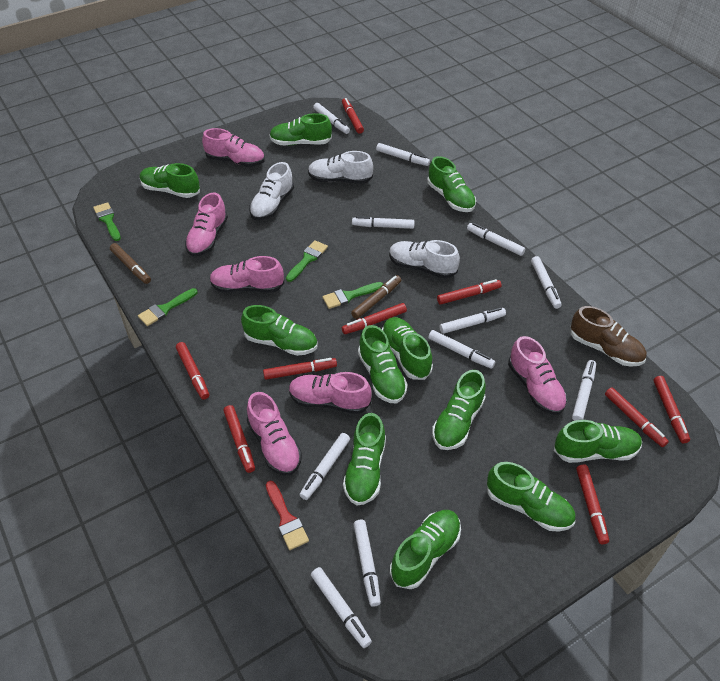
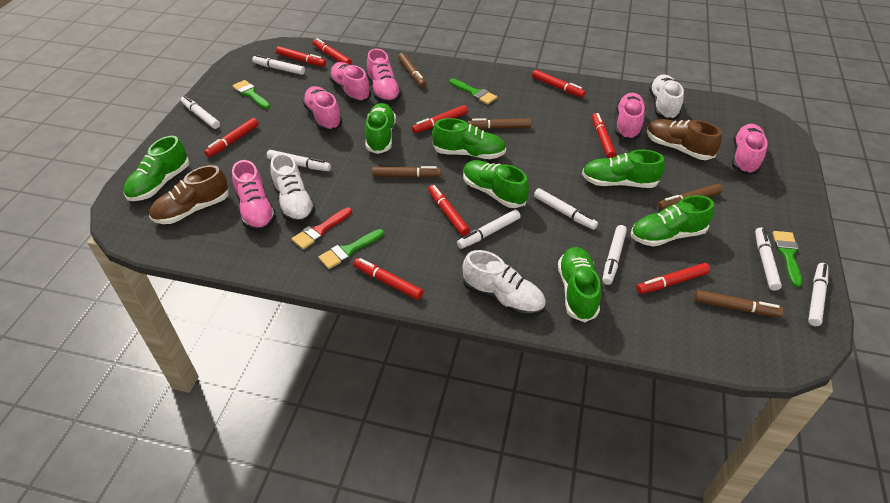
brown marker: 2 -> 5
brown shoe: 1 -> 2
green shoe: 11 -> 7
white marker: 11 -> 8

